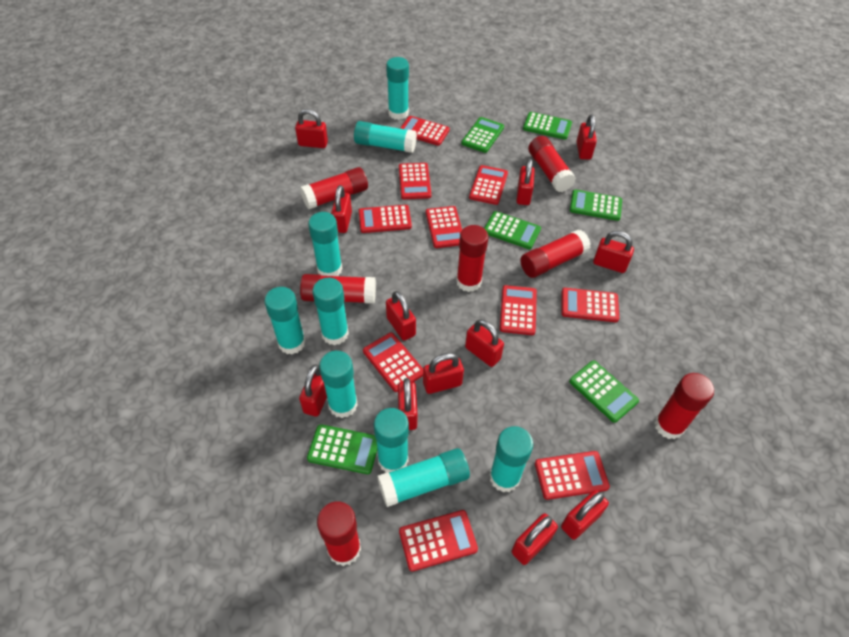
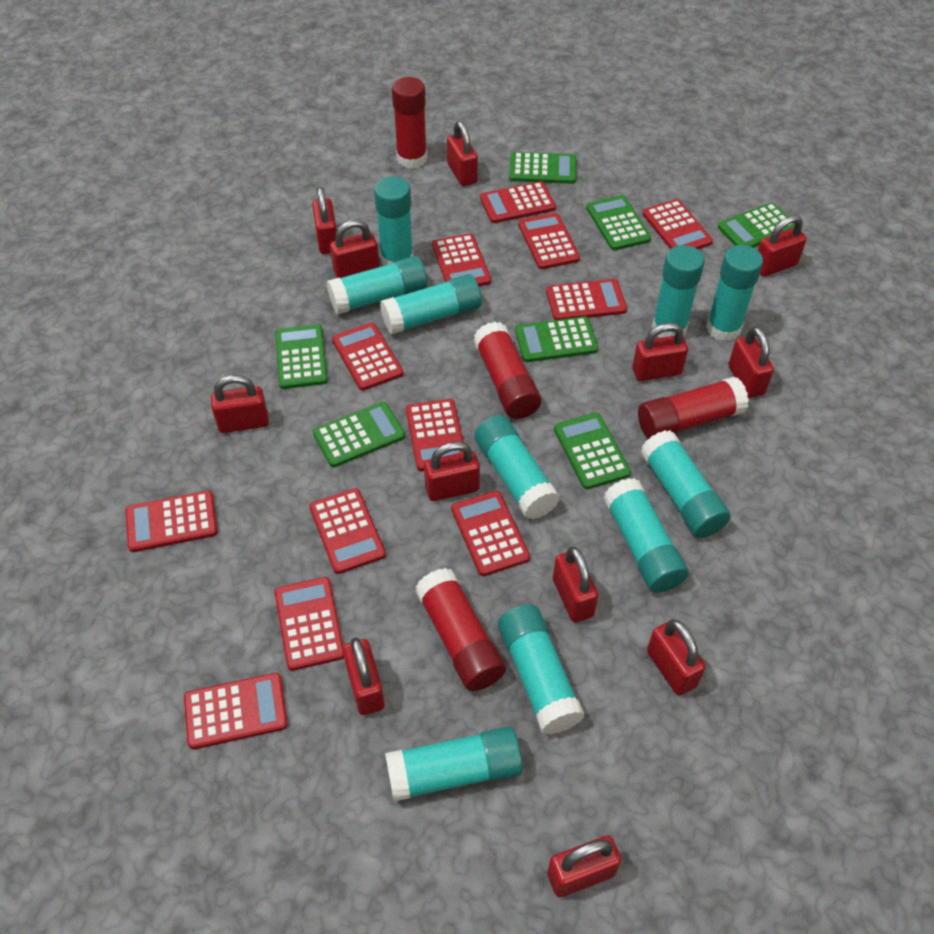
green calculator: 6 -> 7
red calculator: 10 -> 12
red glue stick: 7 -> 4
turquoise glue stick: 9 -> 10

